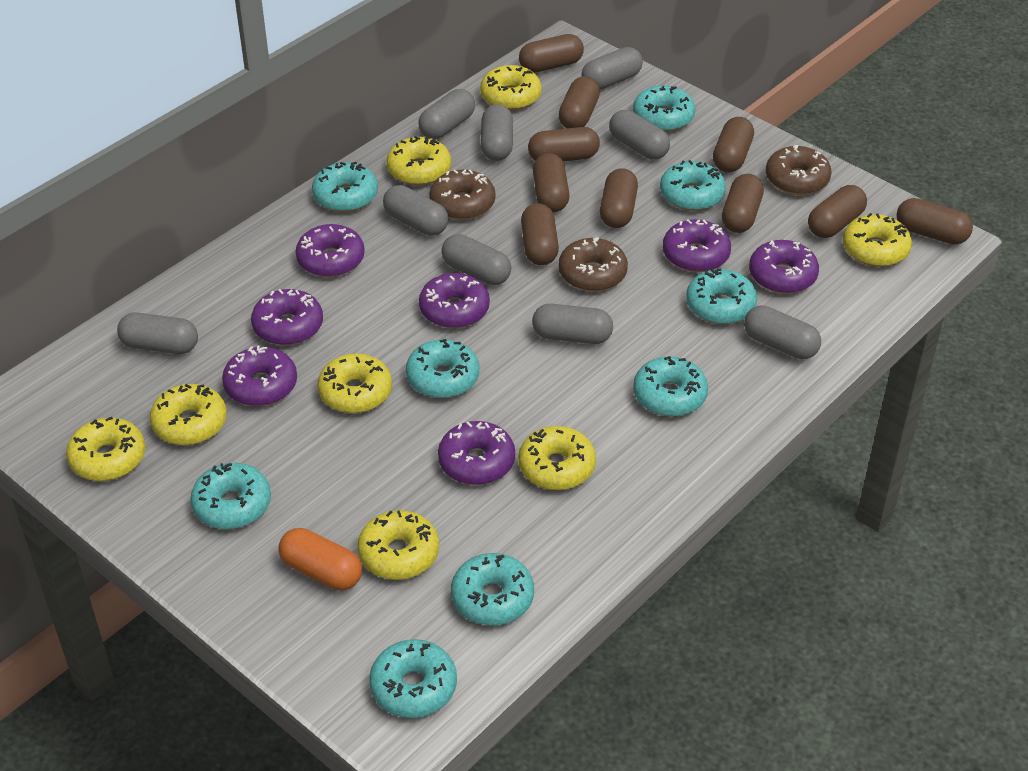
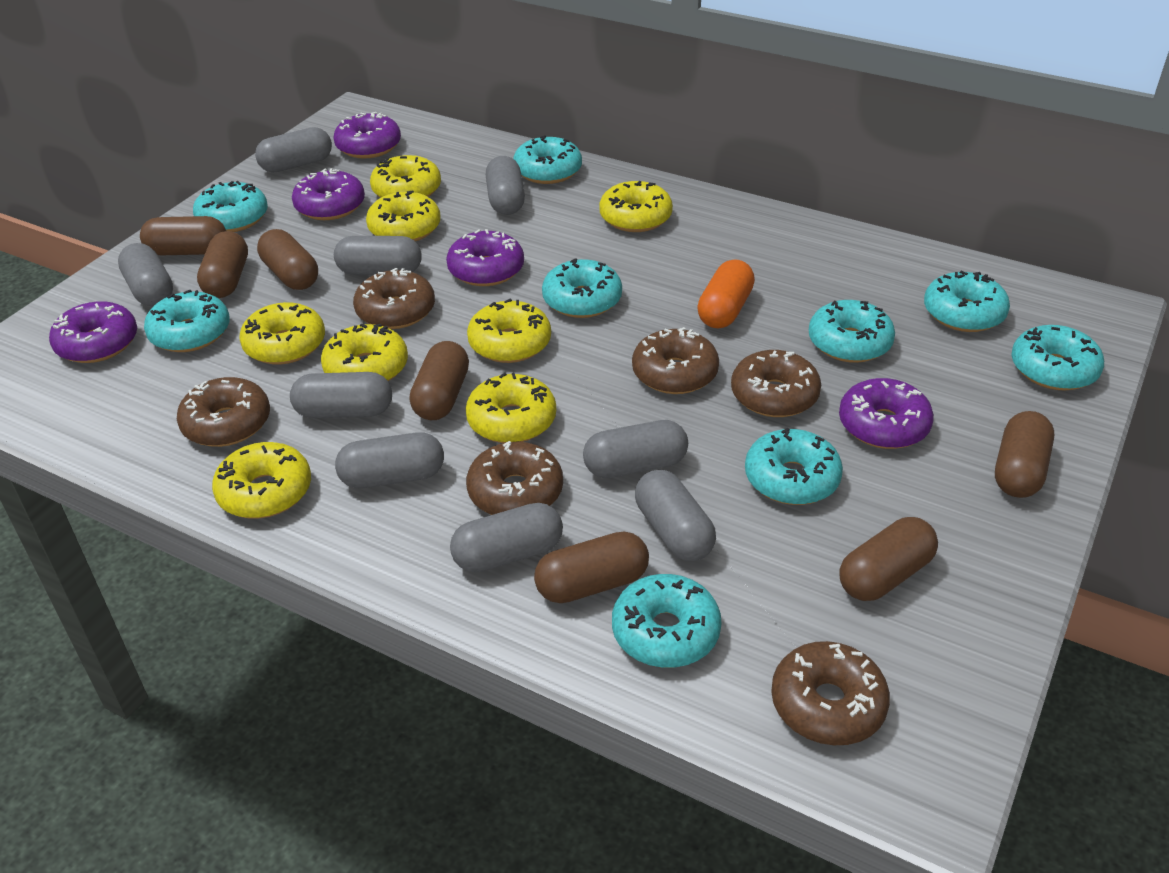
brown capsule: 10 -> 7
brown donut: 3 -> 6
purple donut: 7 -> 5

